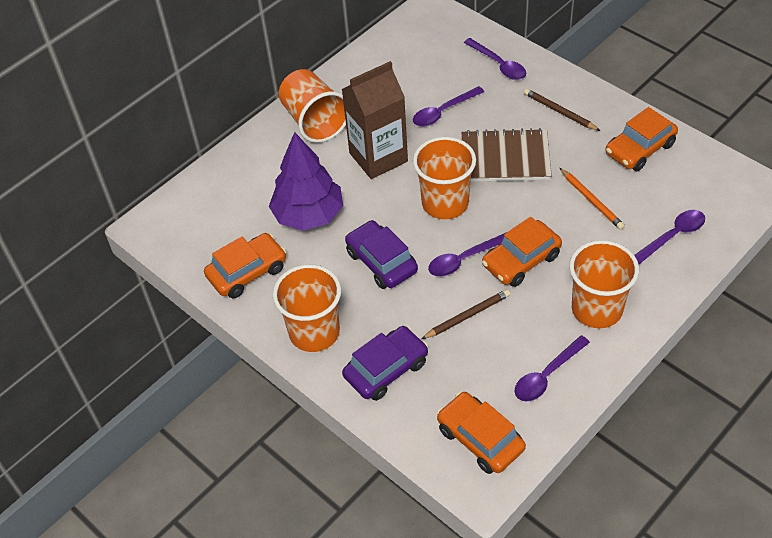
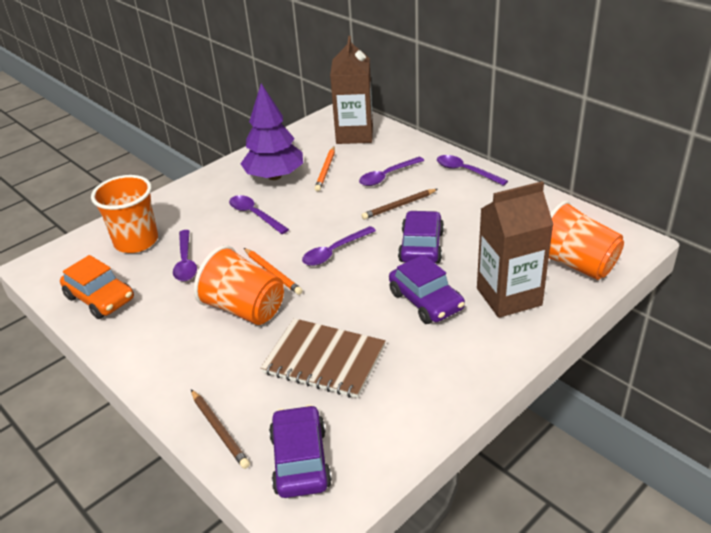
brown carton: 1 -> 2
orange car: 4 -> 1
orange cup: 4 -> 3
orange pencil: 1 -> 2
purple car: 2 -> 3

